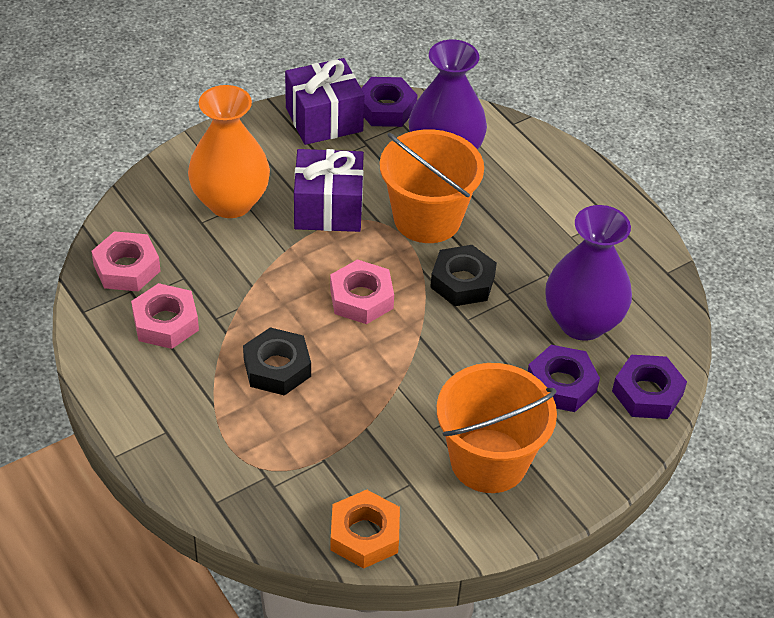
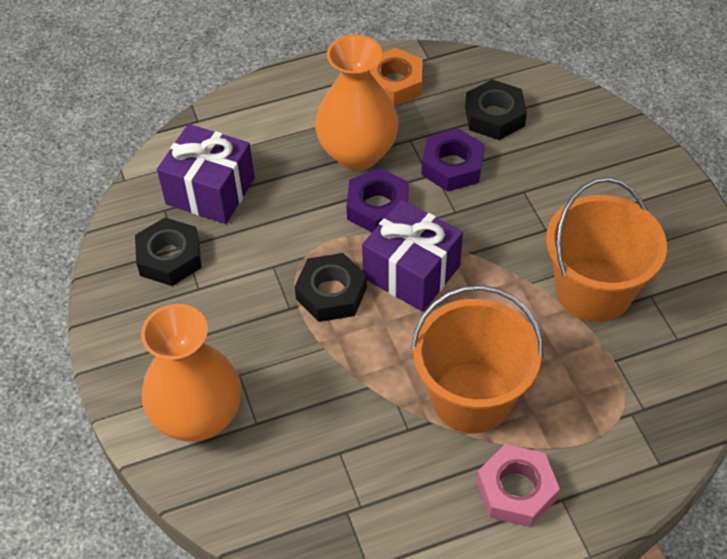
black nut: 2 -> 3
orange vase: 1 -> 2
pink nut: 3 -> 1
purple nut: 3 -> 2
purple vase: 2 -> 0

